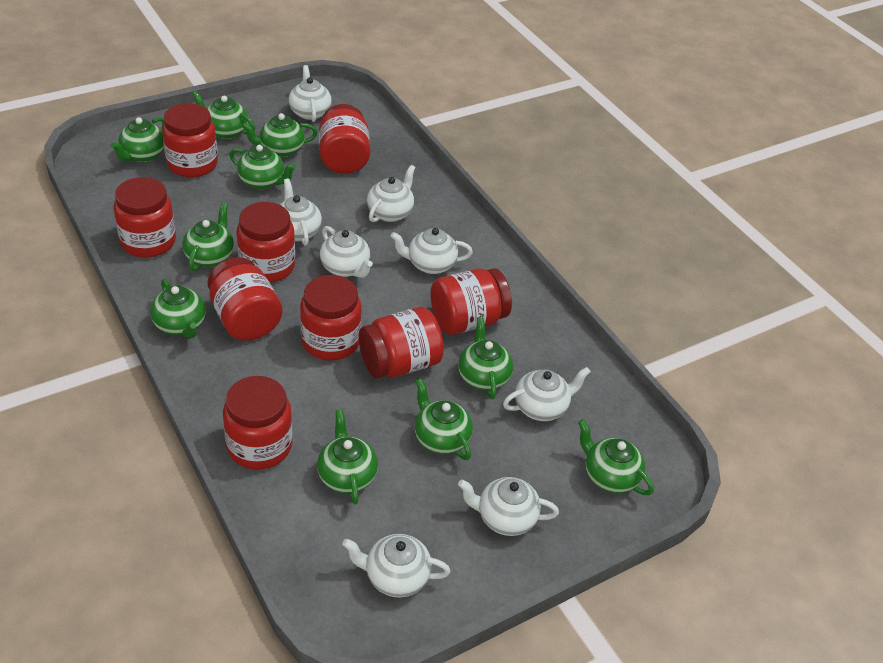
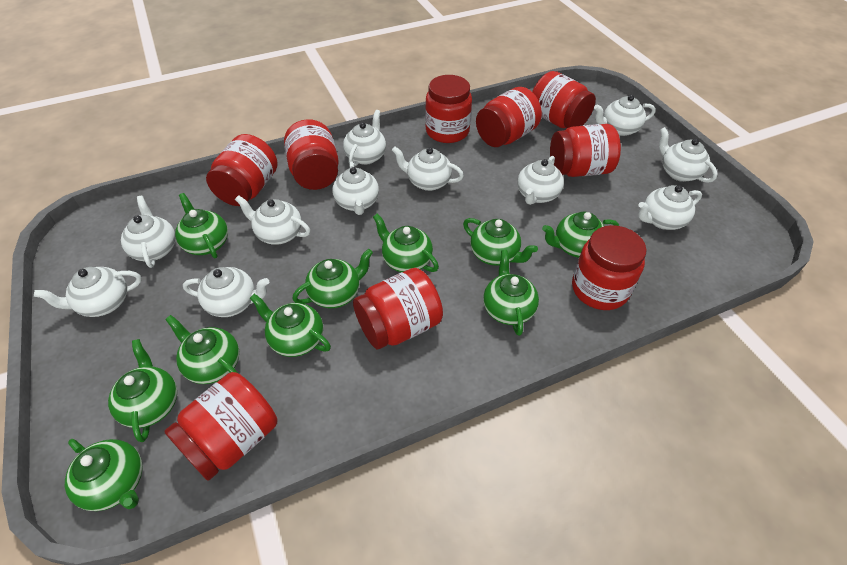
white teapot: 8 -> 11

